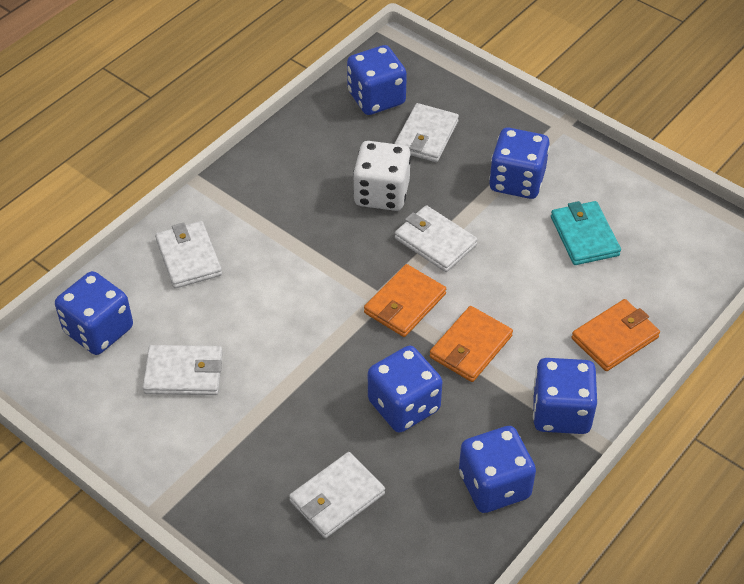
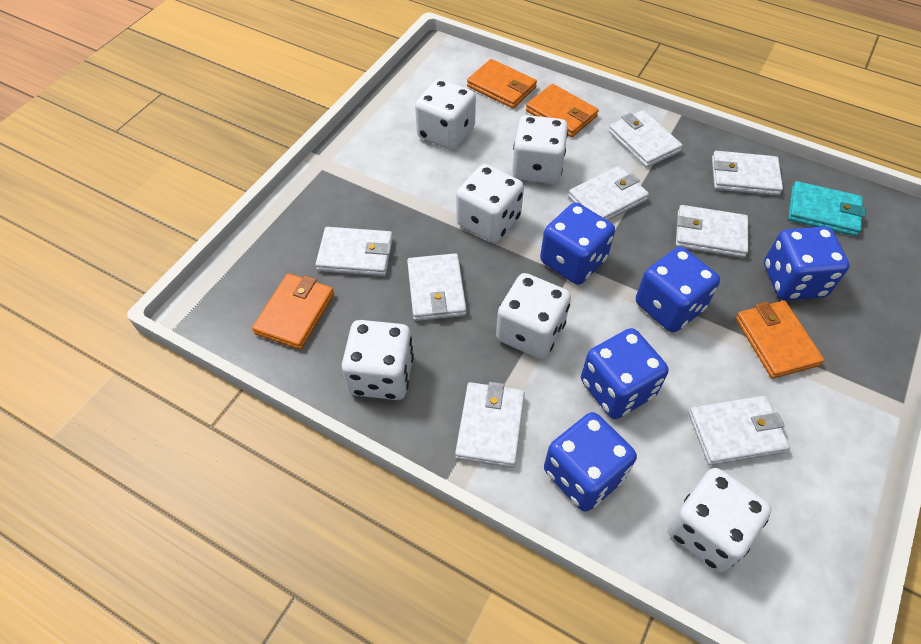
blue dice: 6 -> 5
orange wallet: 3 -> 4
white dice: 1 -> 6
white wallet: 5 -> 8

